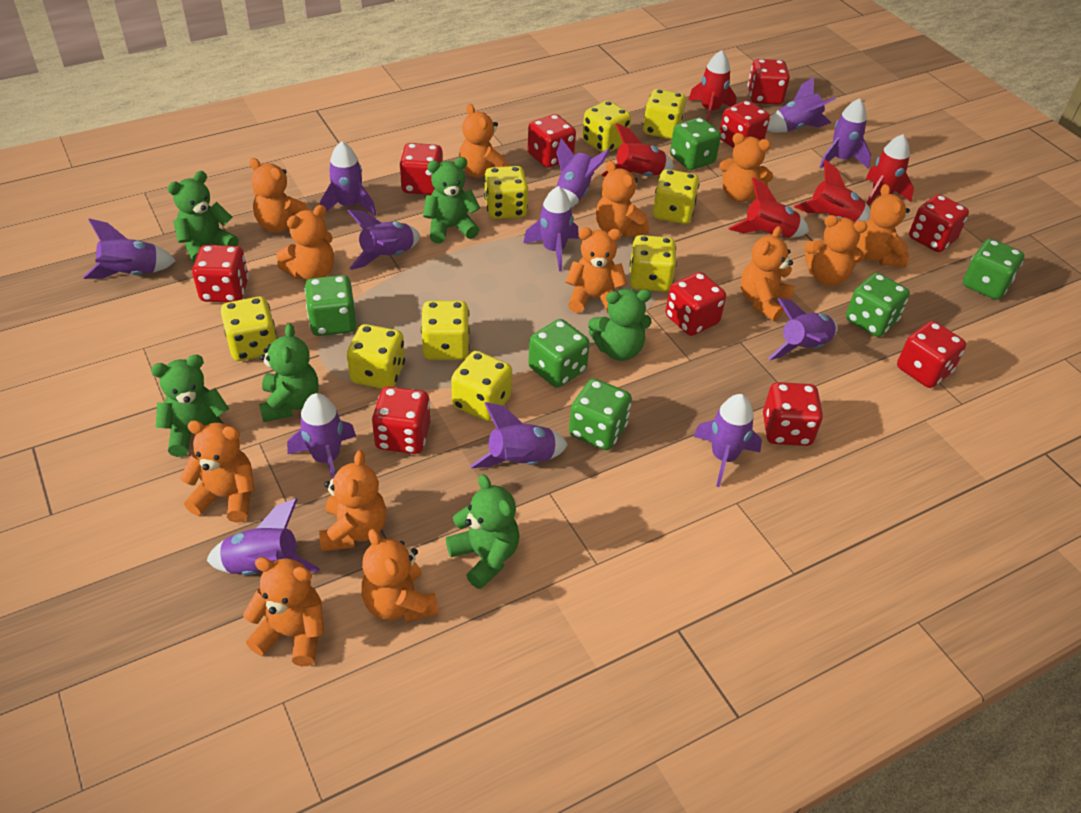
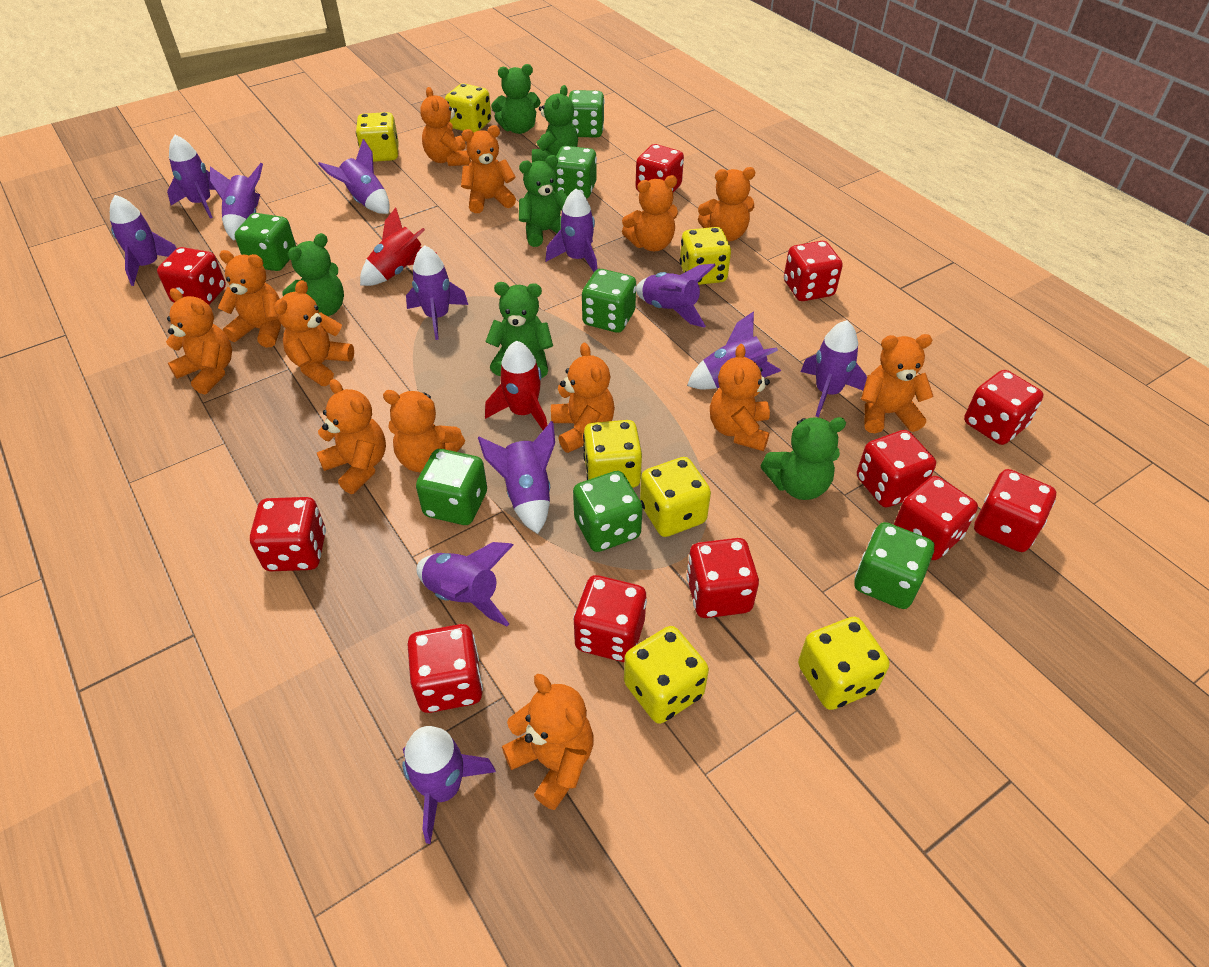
green dice: 6 -> 7
red dice: 10 -> 11
red rocket: 5 -> 2
yellow dice: 9 -> 7

